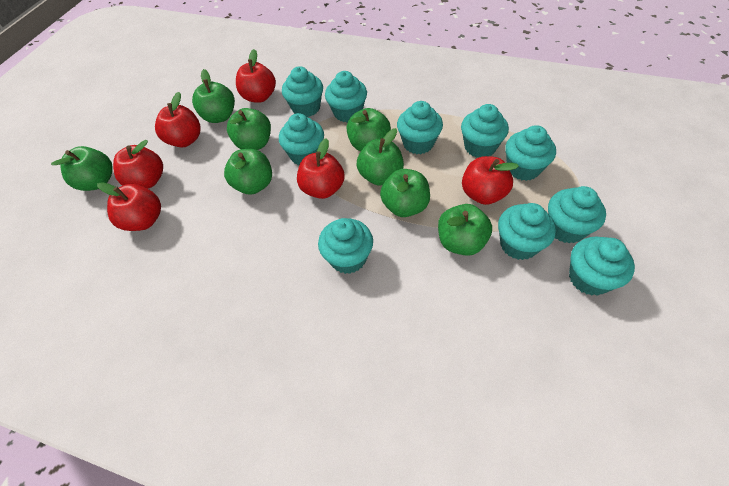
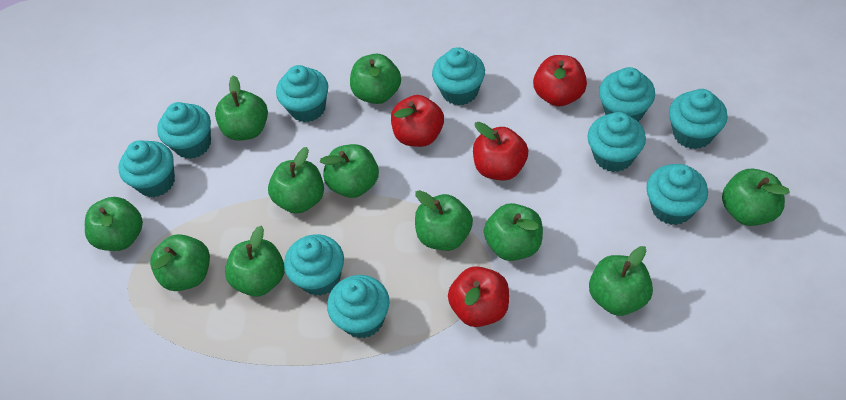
green apple: 8 -> 11
red apple: 6 -> 4

